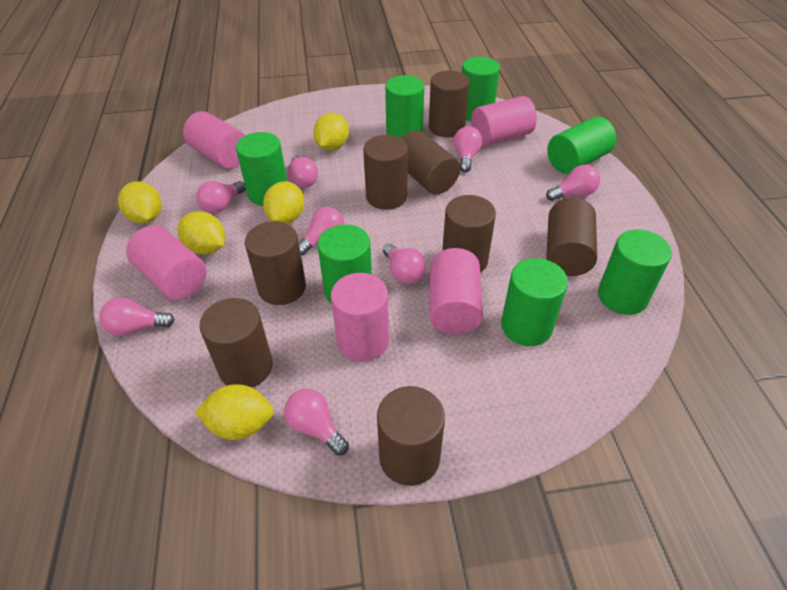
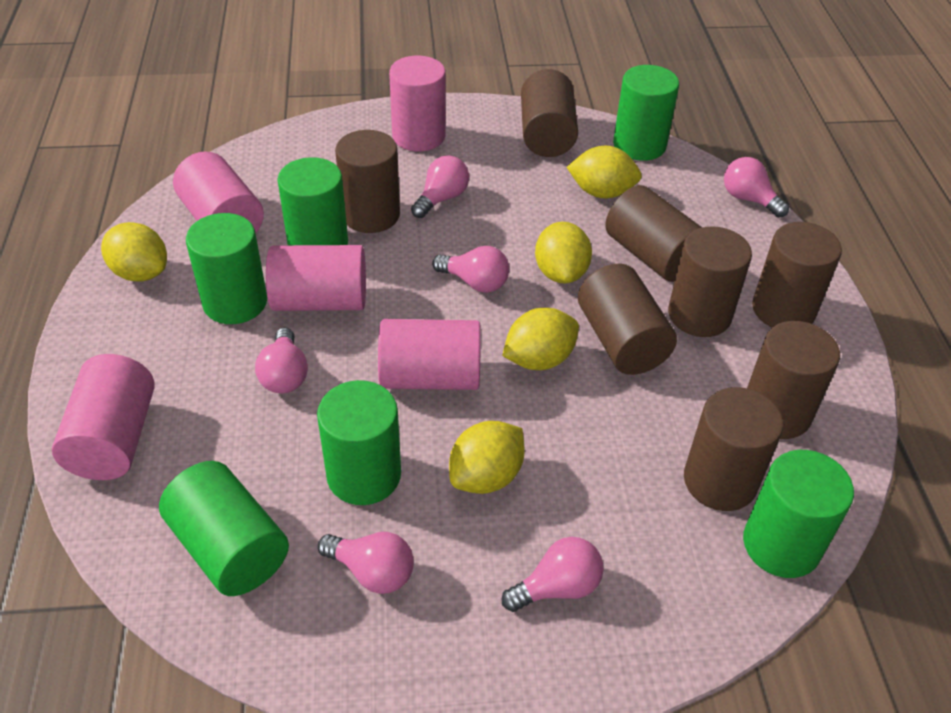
green cylinder: 7 -> 6
pink light bulb: 8 -> 6

